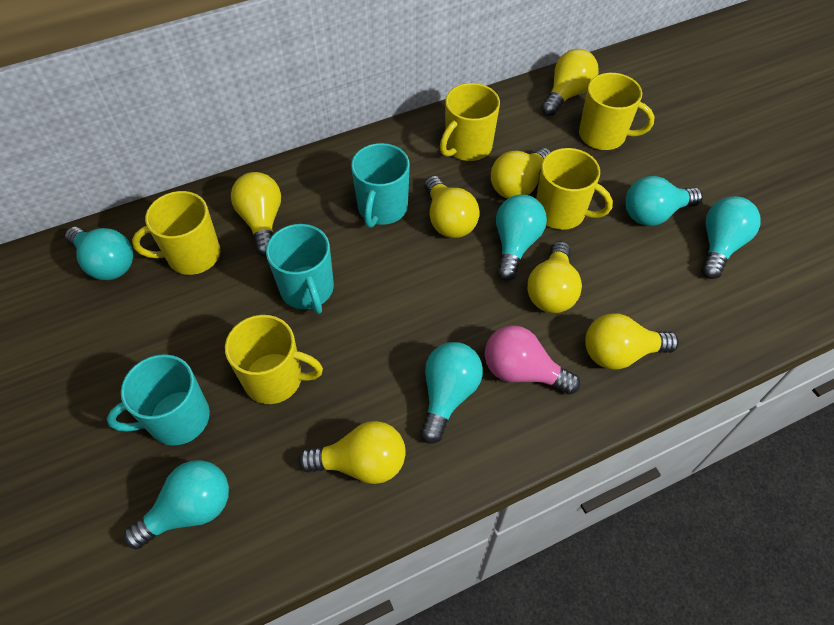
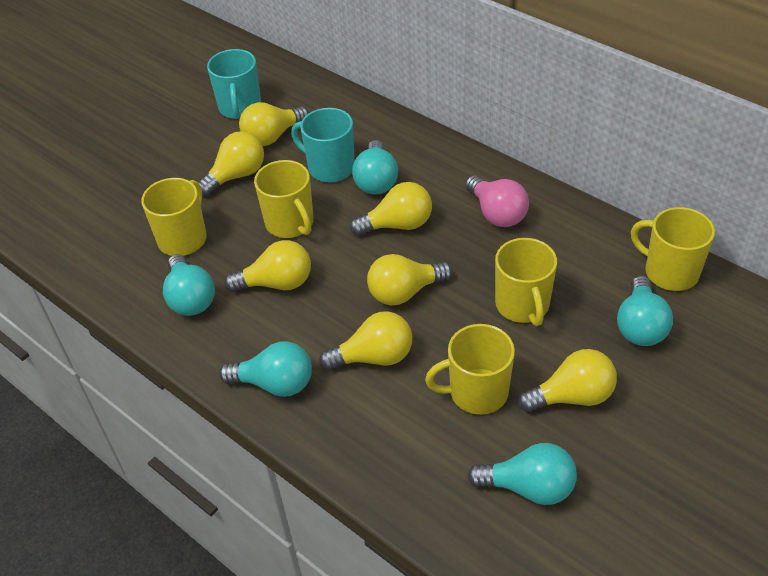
turquoise light bulb: 6 -> 5
turquoise mug: 3 -> 2

